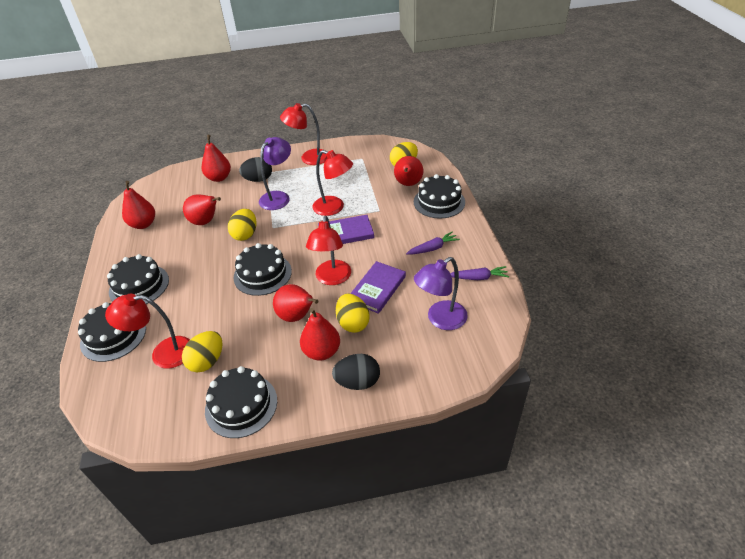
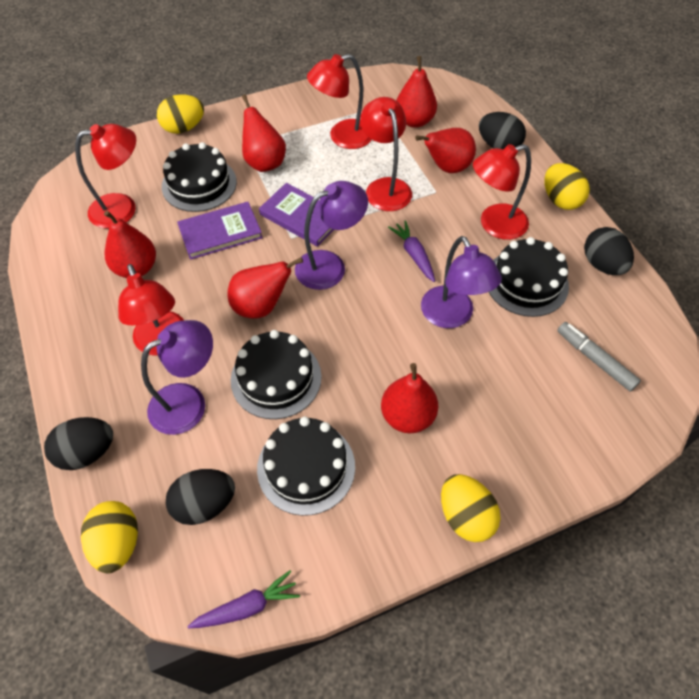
black cake: 5 -> 4
black egg: 2 -> 4
grey marker: 0 -> 1
purple lamp: 2 -> 3
red lamp: 4 -> 5

